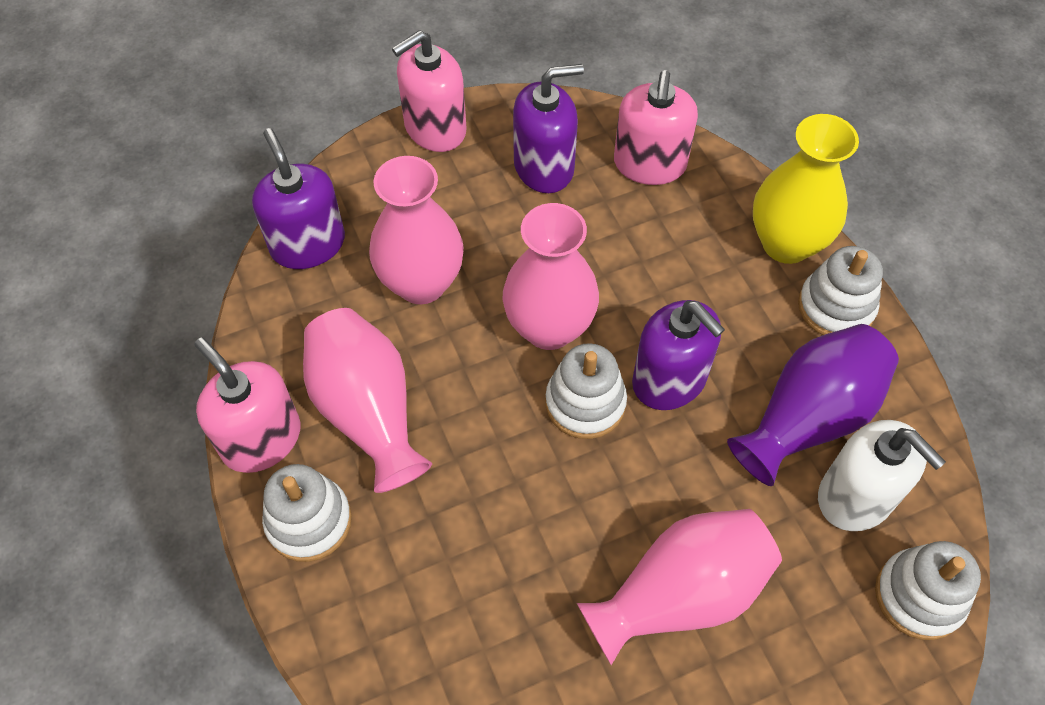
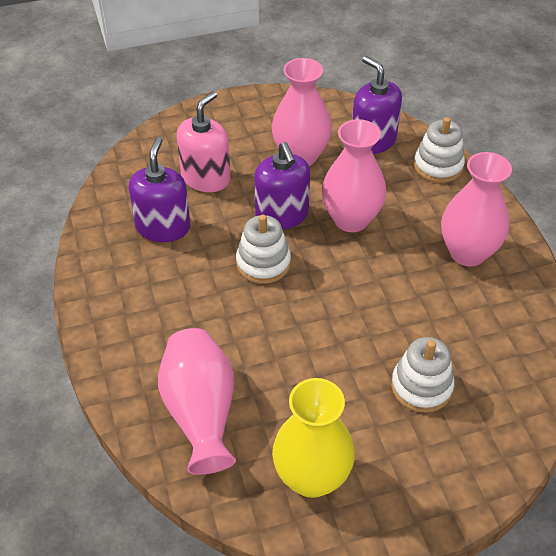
pink soap dispenser: 3 -> 1
purple vase: 1 -> 0
white soap dispenser: 1 -> 0
white stacking toy: 4 -> 3

